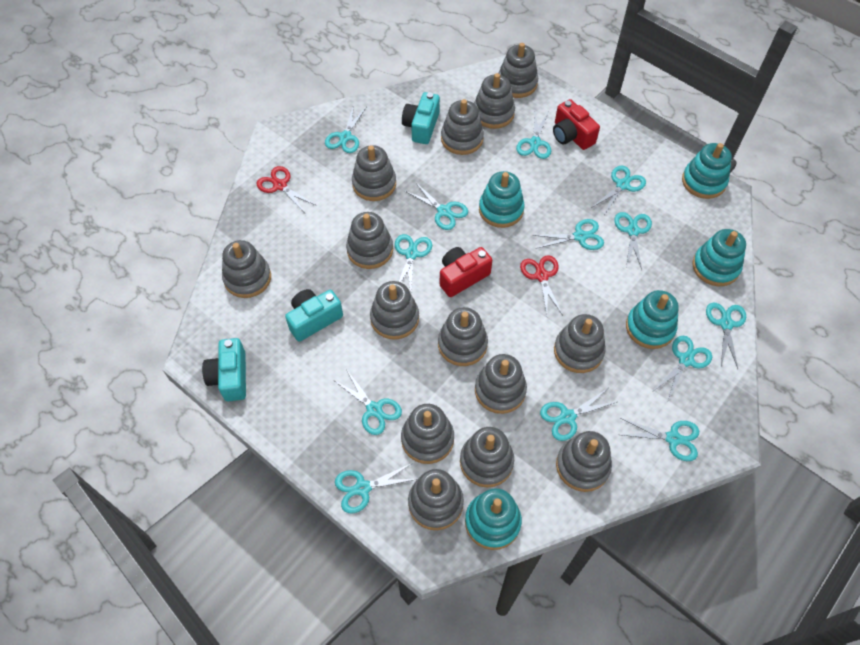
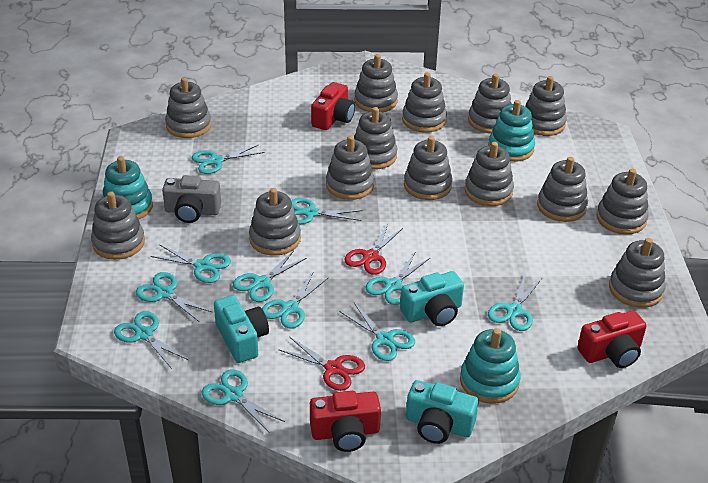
grey camera: 0 -> 1
red camera: 2 -> 3
turquoise scissors: 13 -> 11
turquoise stacking toy: 5 -> 3

